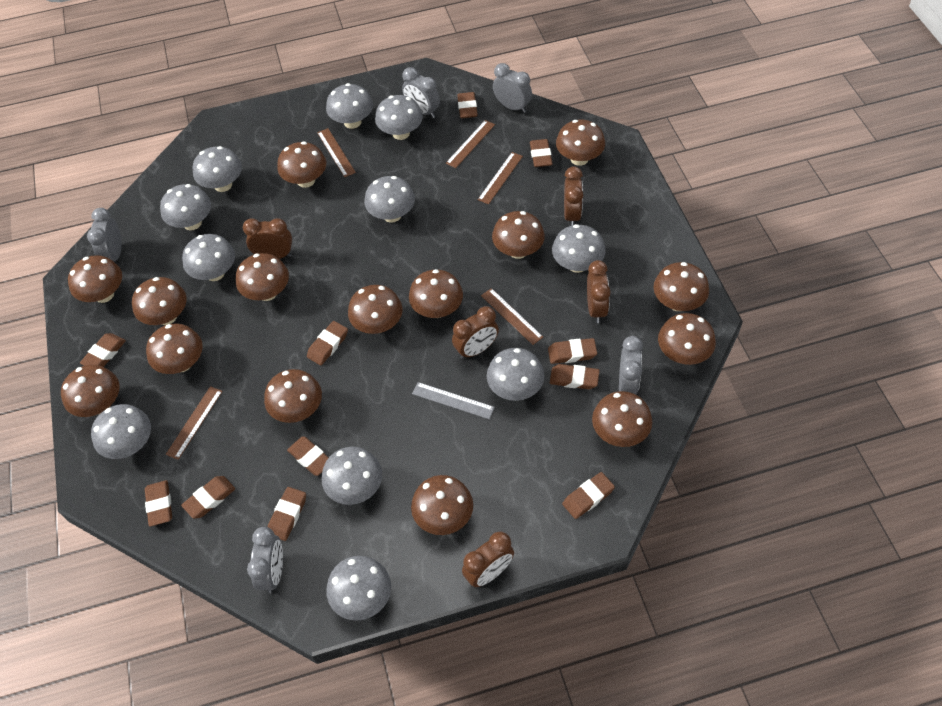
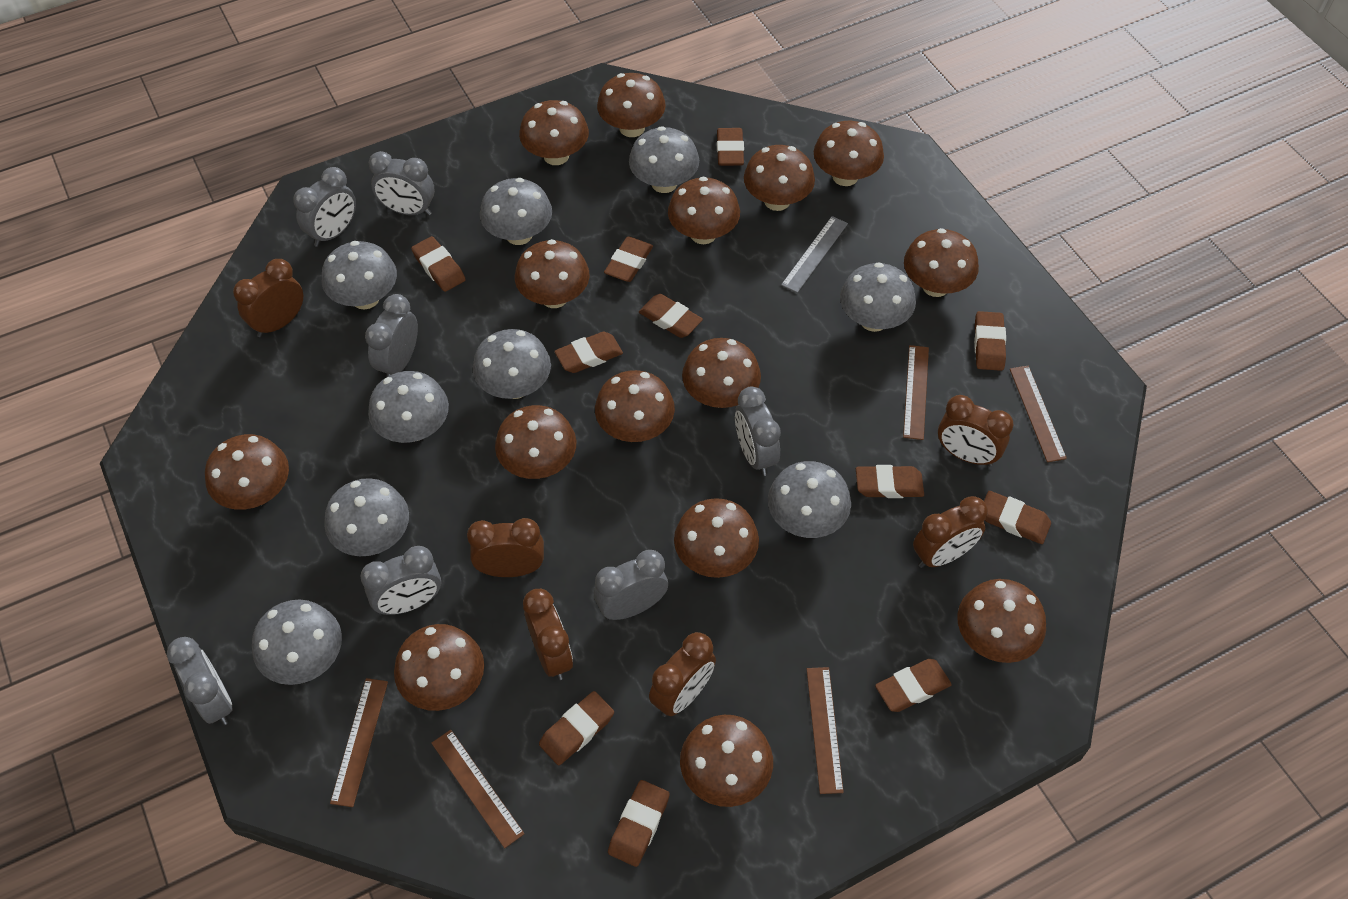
brown clock: 5 -> 6
grey clock: 5 -> 7
grey mushroom: 11 -> 9

